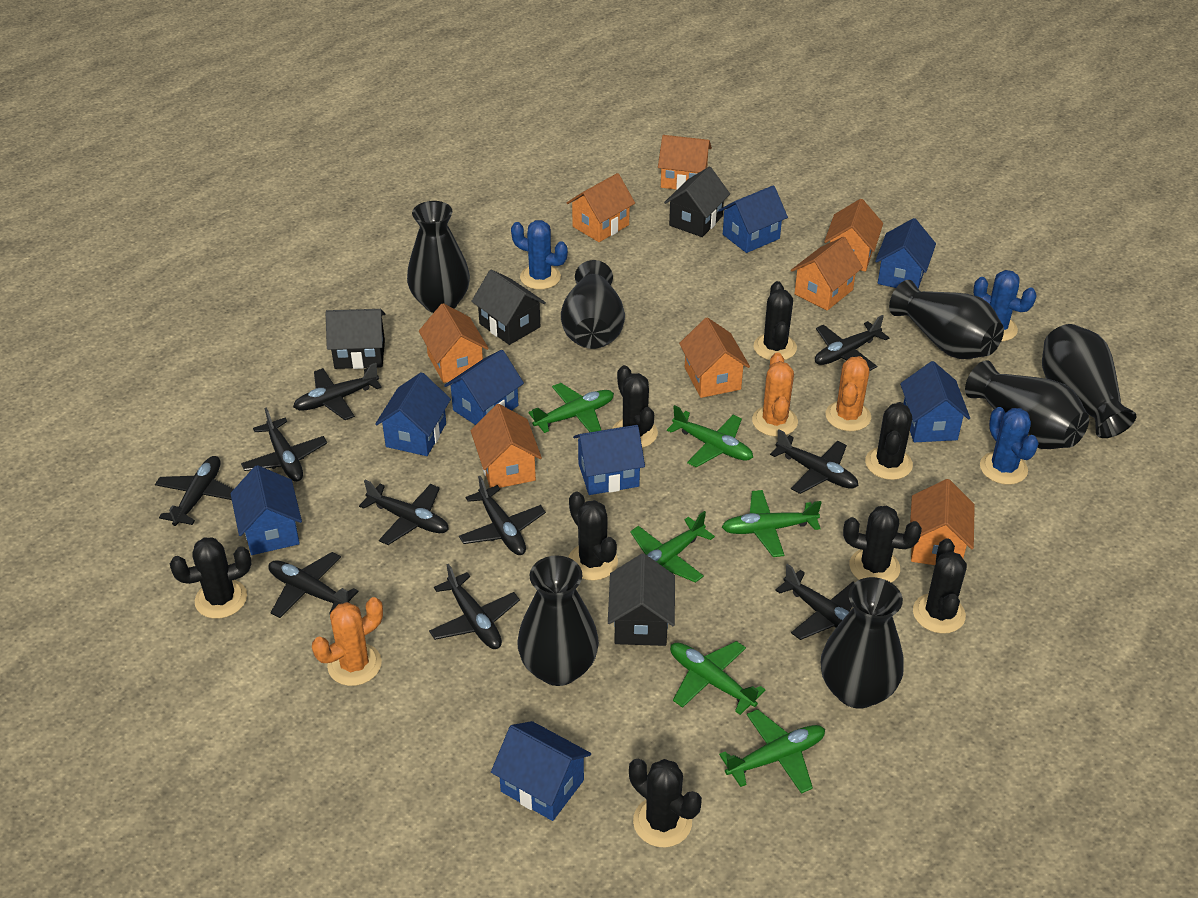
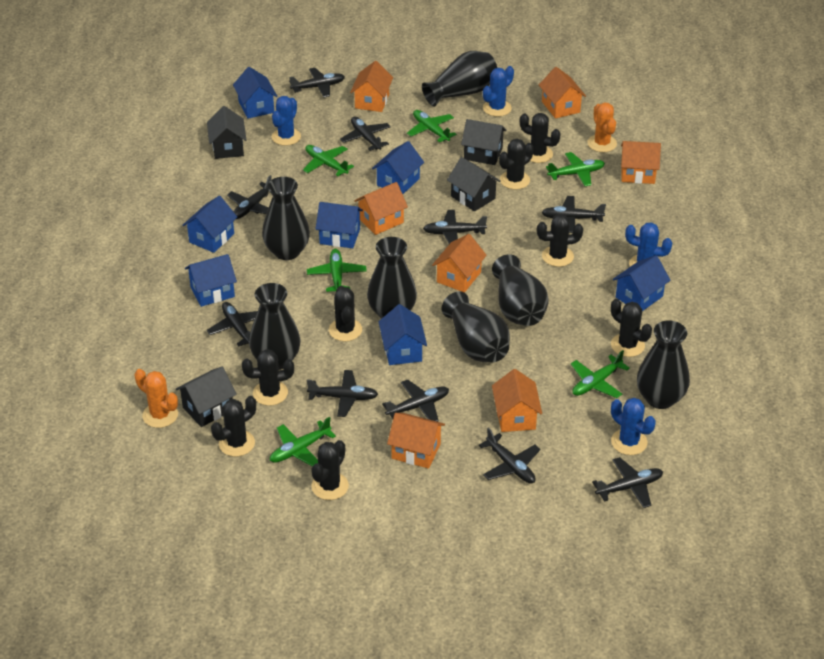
blue cactus: 3 -> 4
blue house: 8 -> 7
orange cactus: 3 -> 2
orange house: 8 -> 7

